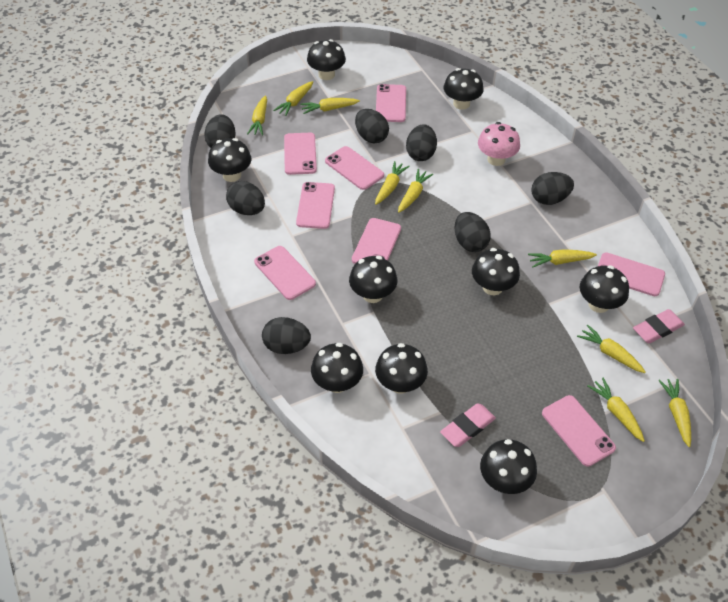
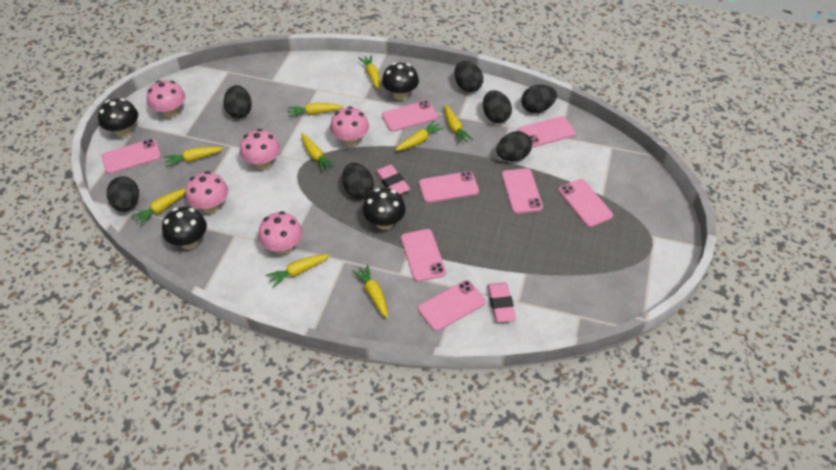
black mushroom: 9 -> 4
pink mushroom: 1 -> 5

